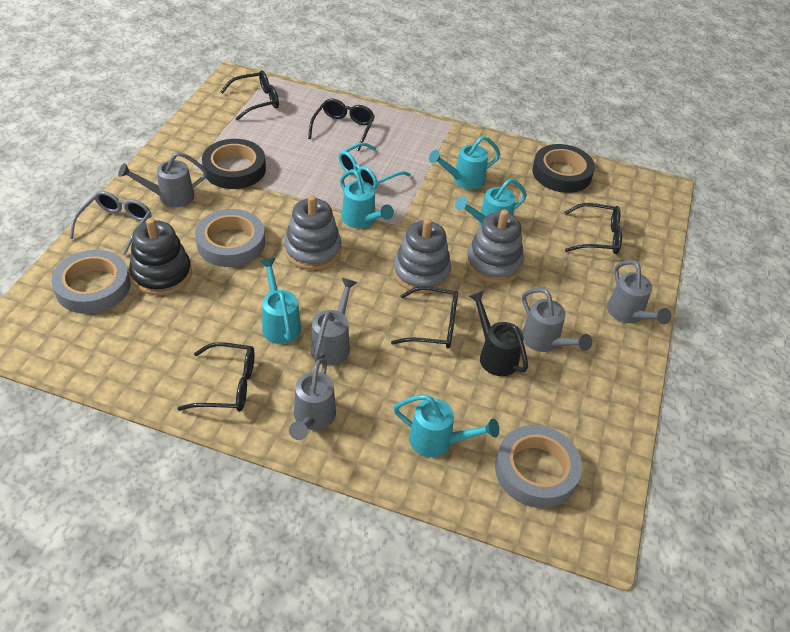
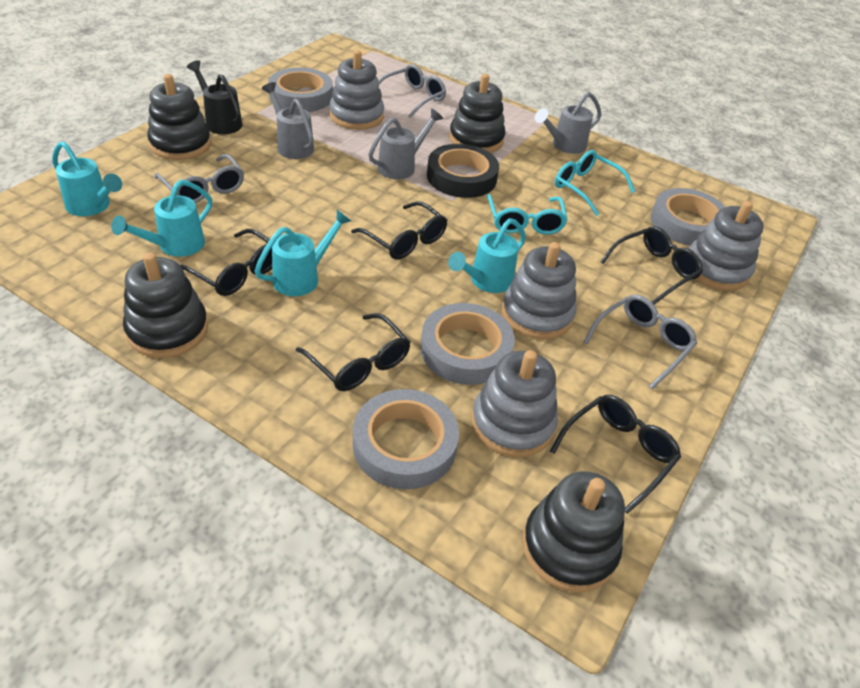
black stacking toy: 1 -> 4
black tape: 2 -> 1
grey glasses: 1 -> 3
grey stacking toy: 3 -> 4
grey tape: 3 -> 4
grey watering can: 5 -> 3
turquoise glasses: 1 -> 2
turquoise watering can: 5 -> 4

